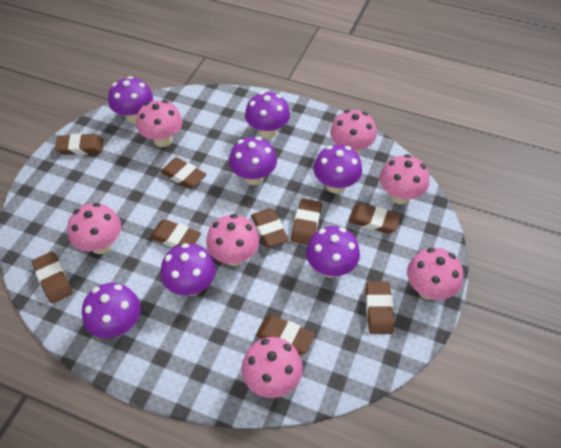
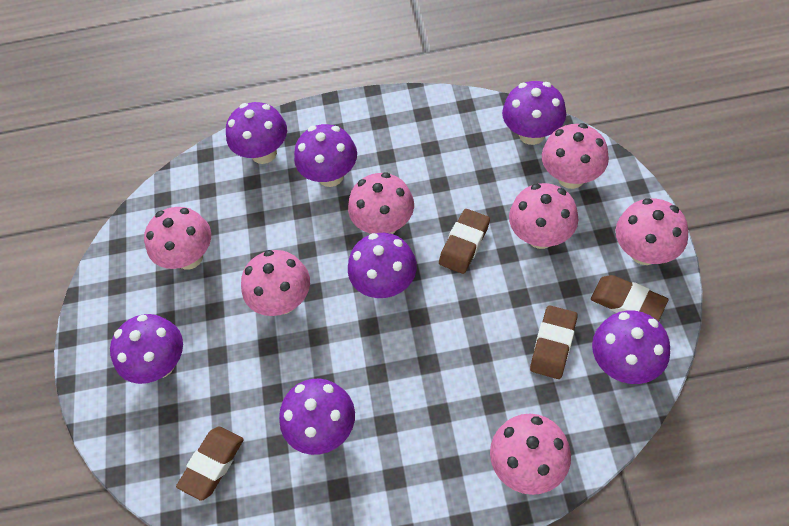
brown eraser: 9 -> 4

